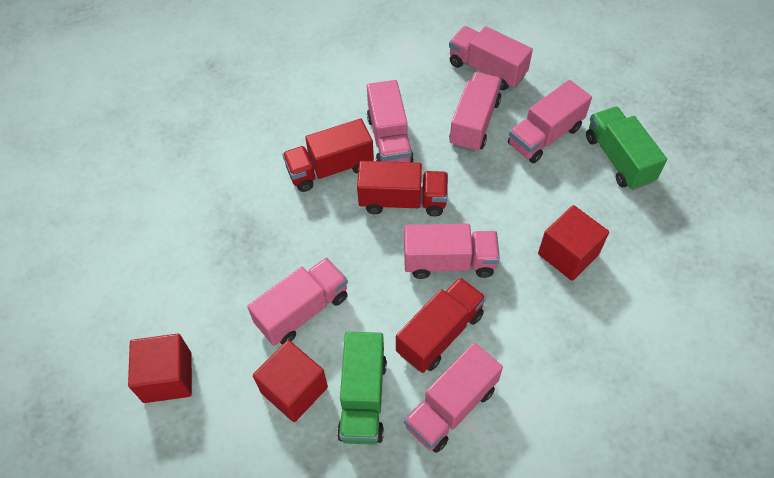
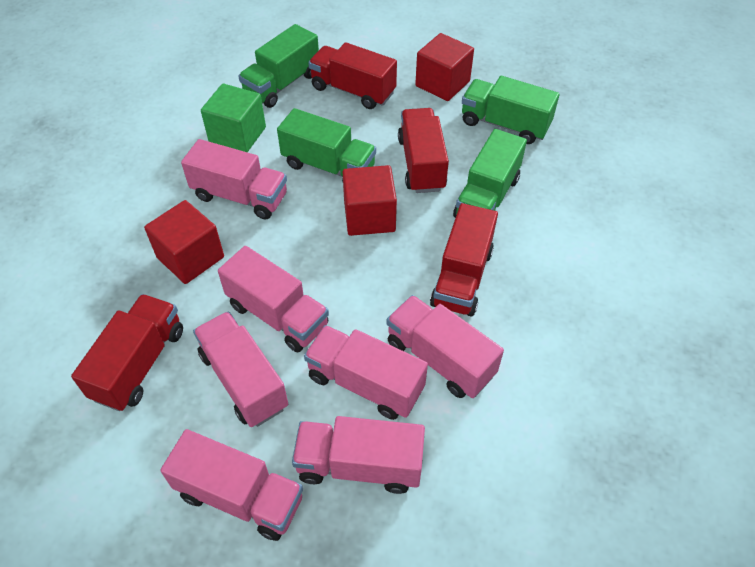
green cube: 0 -> 1
green truck: 2 -> 4
red truck: 3 -> 4

